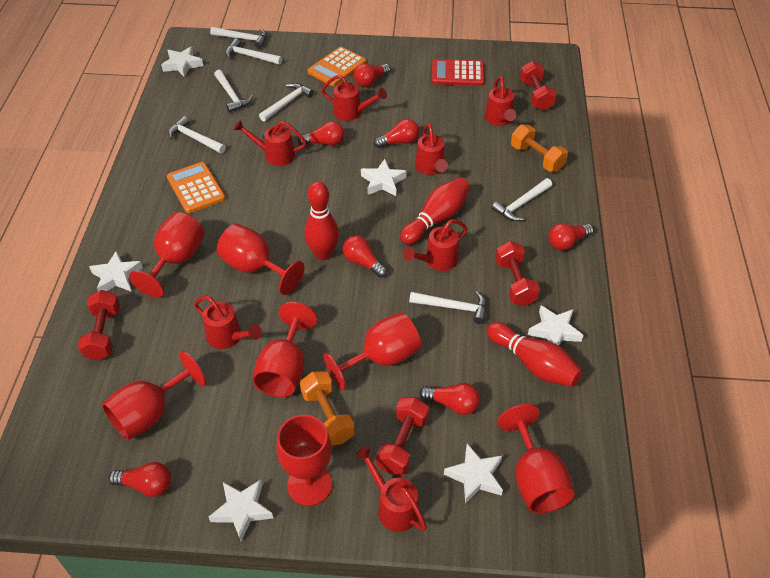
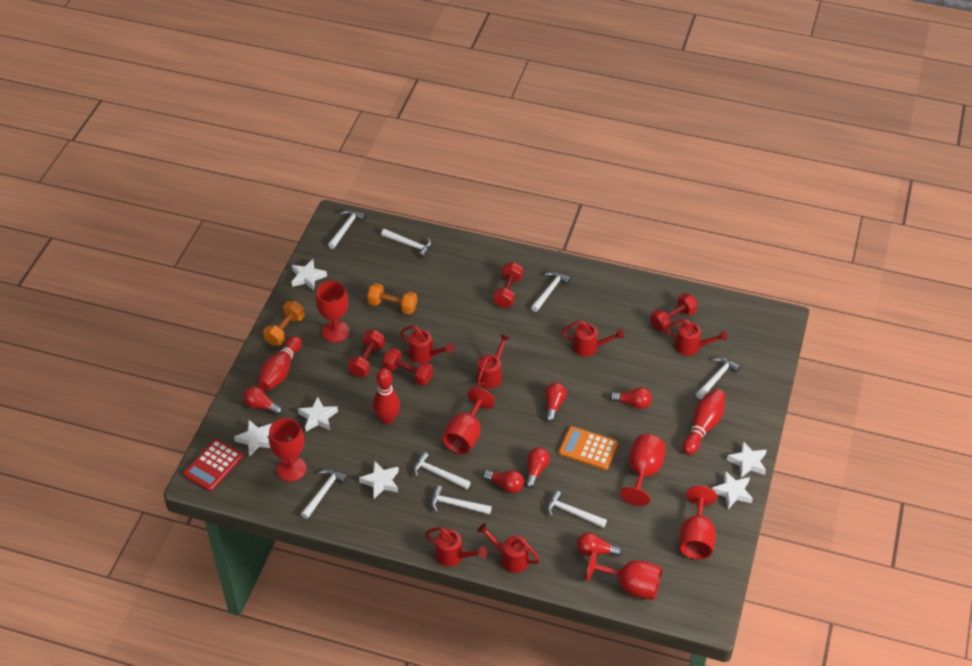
orange calculator: 2 -> 1
red goblet: 7 -> 6
red light bulb: 7 -> 6
red watering can: 7 -> 6
white hammer: 7 -> 8

